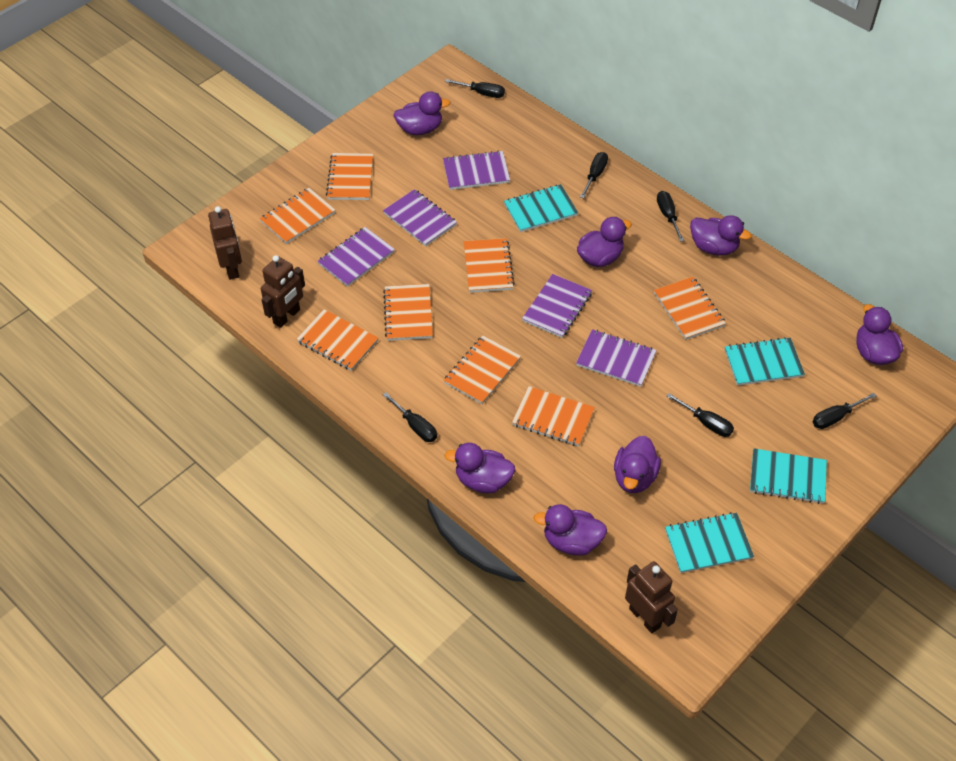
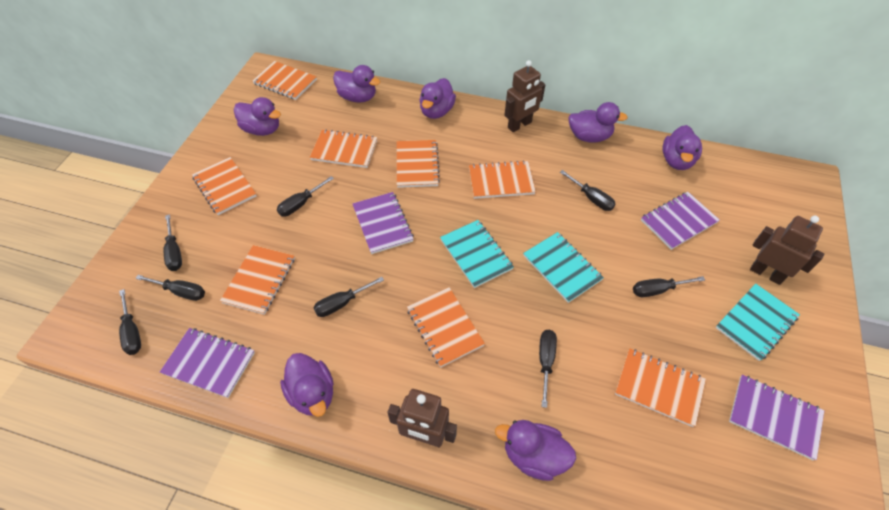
black screwdriver: 6 -> 8
purple notebook: 5 -> 4
turquoise notebook: 4 -> 3

